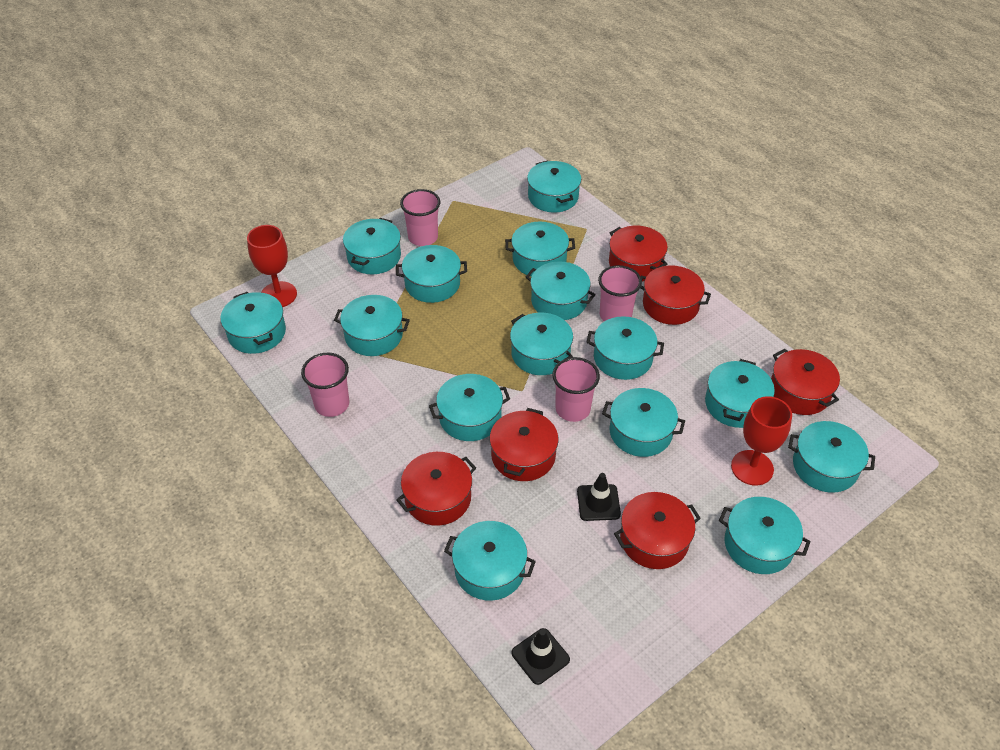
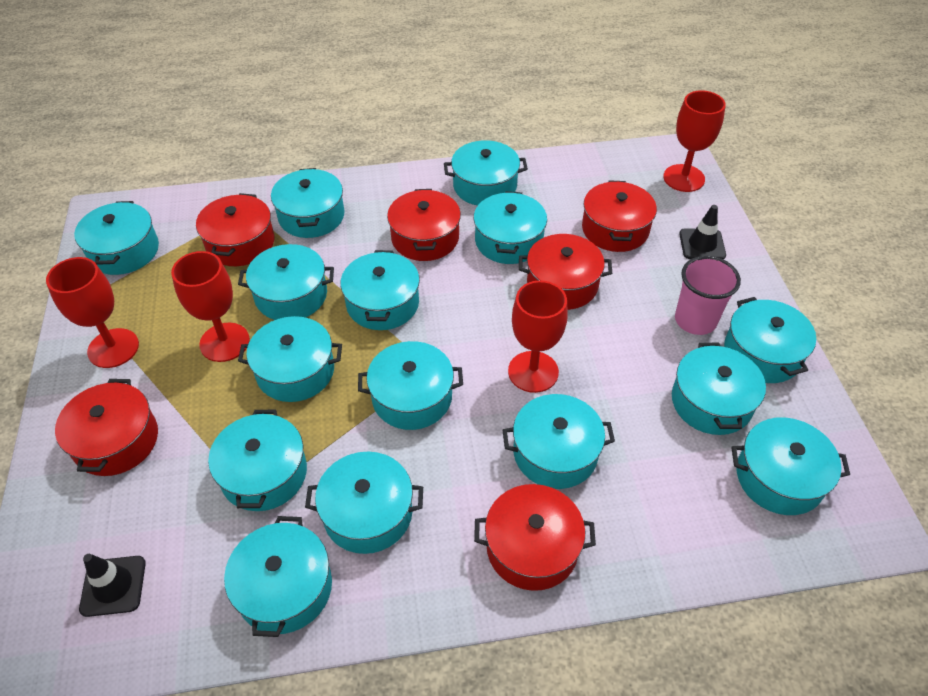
pink cup: 4 -> 1
red goblet: 2 -> 4

